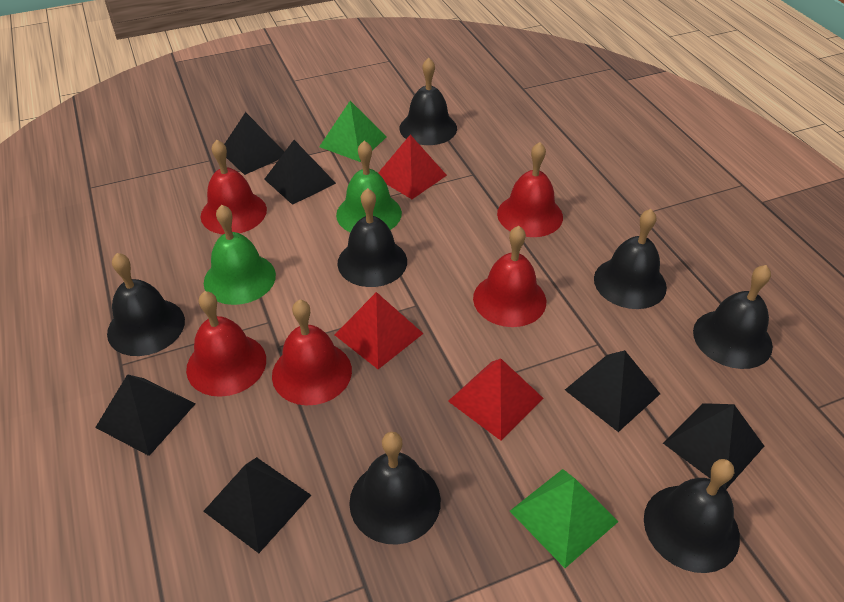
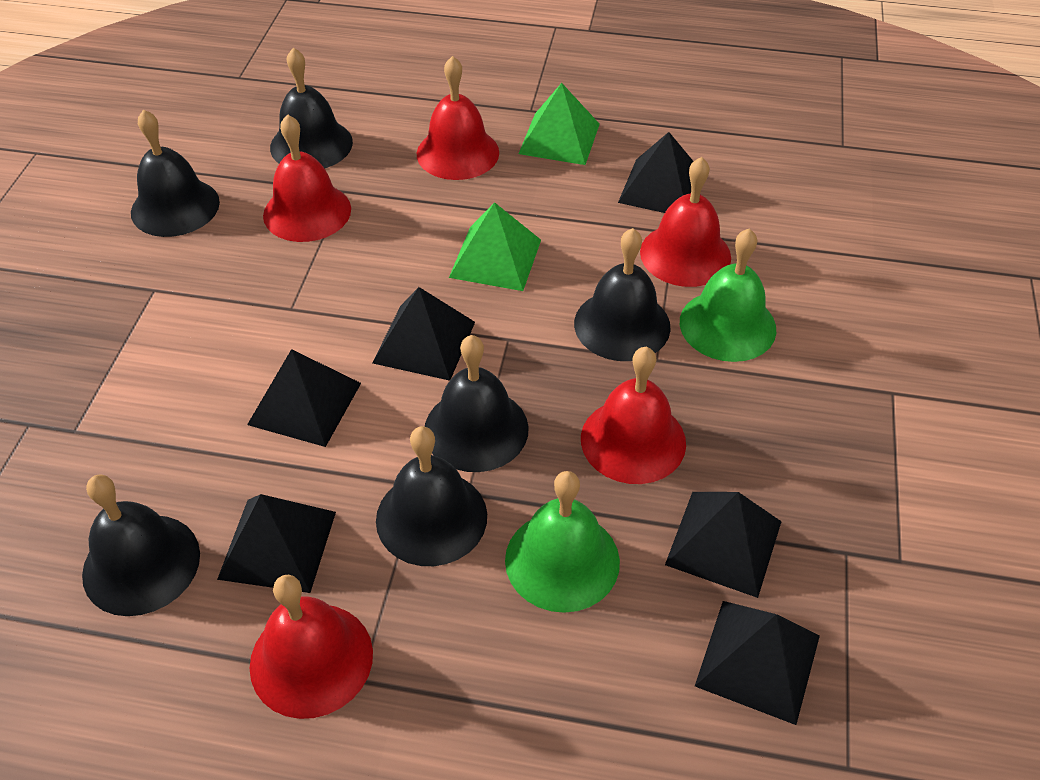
black bell: 7 -> 6
red pyramid: 3 -> 0

